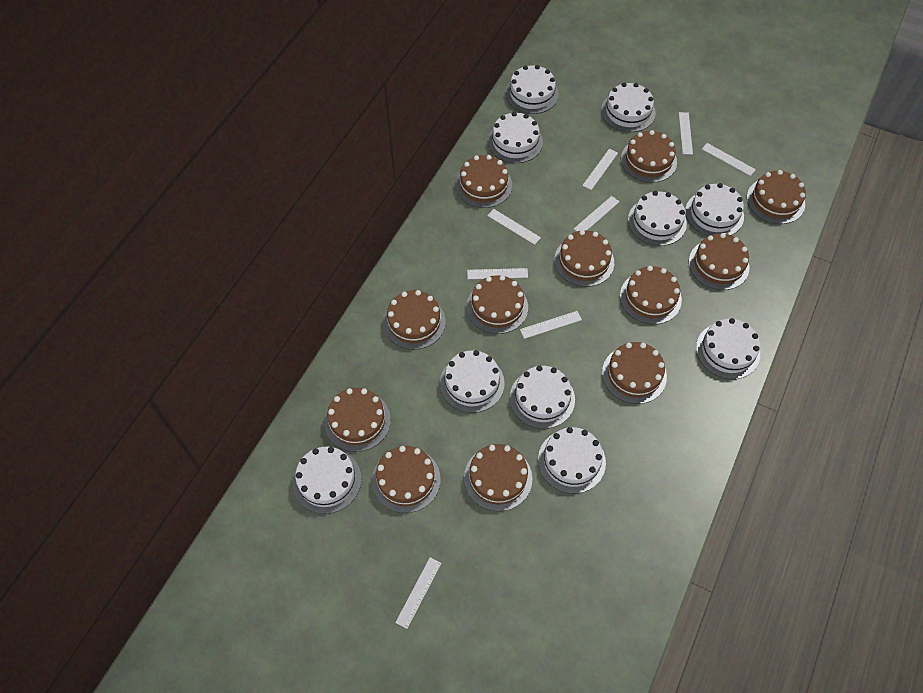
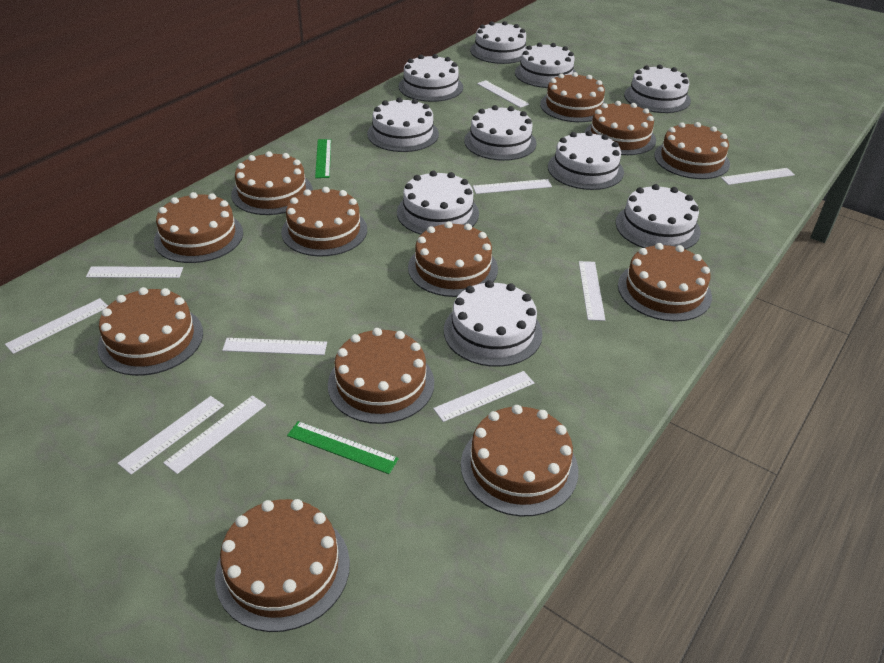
green ruler: 0 -> 2
white ruler: 8 -> 10

